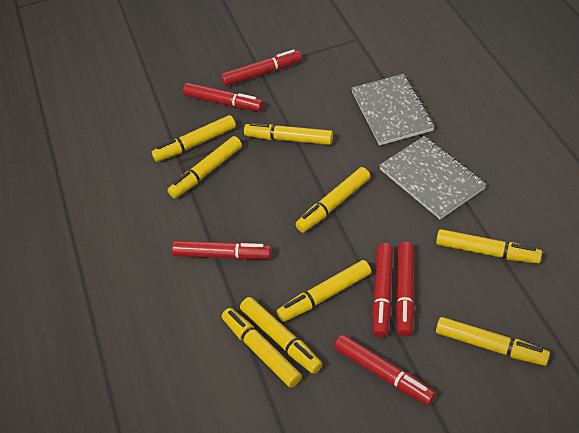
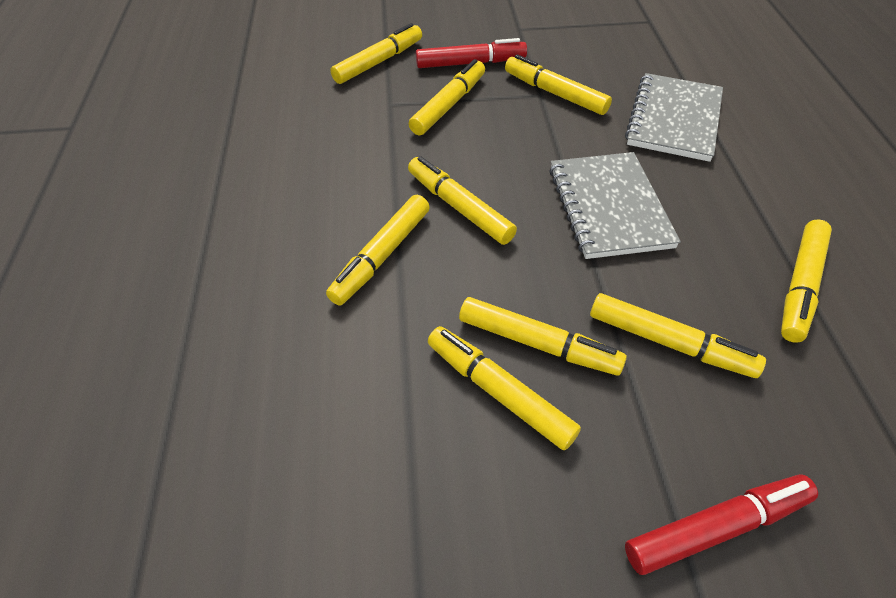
red marker: 6 -> 2

